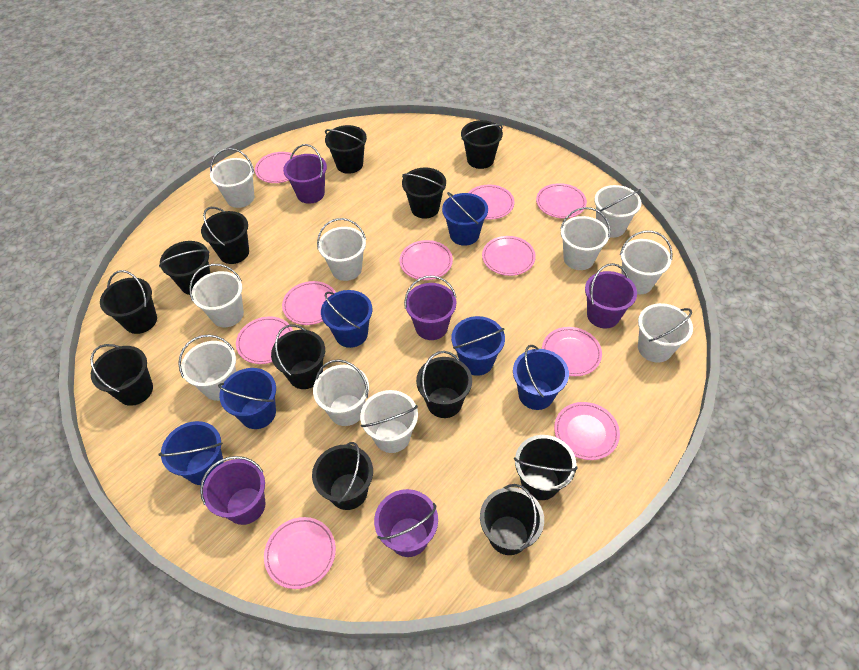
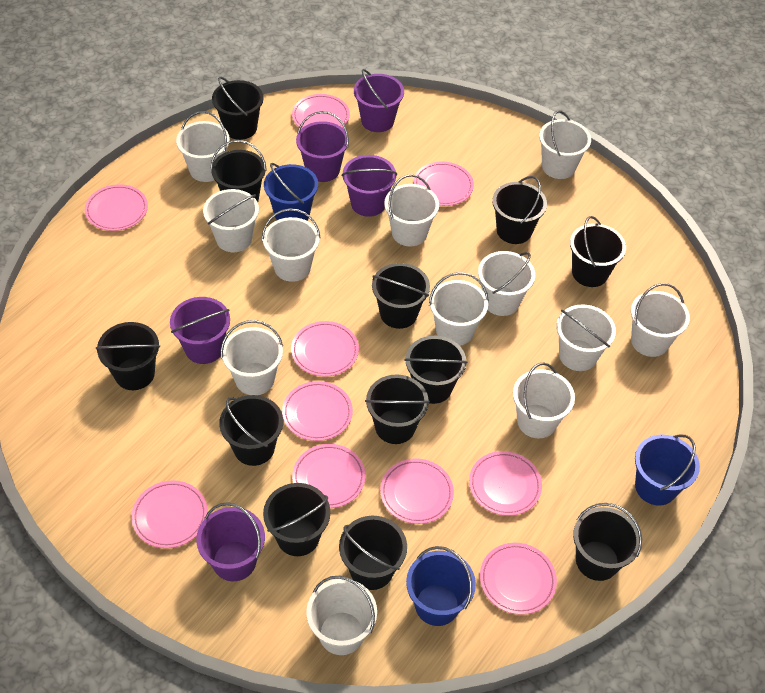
blue bucket: 6 -> 3
white bucket: 10 -> 12

